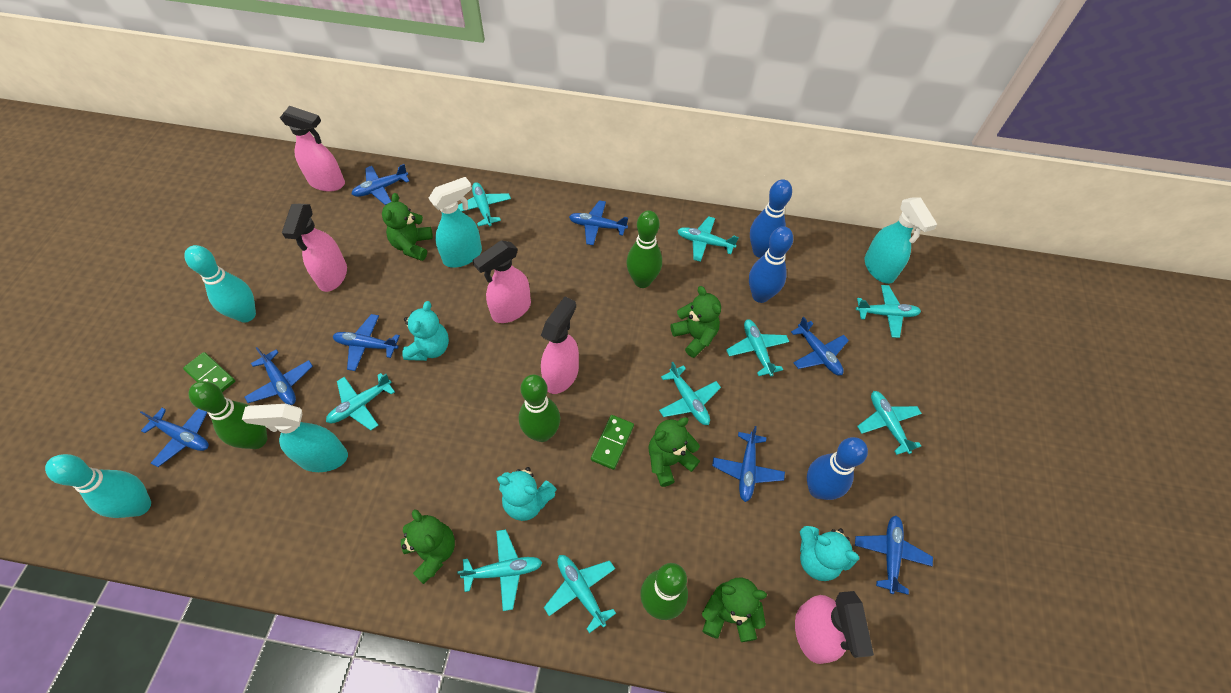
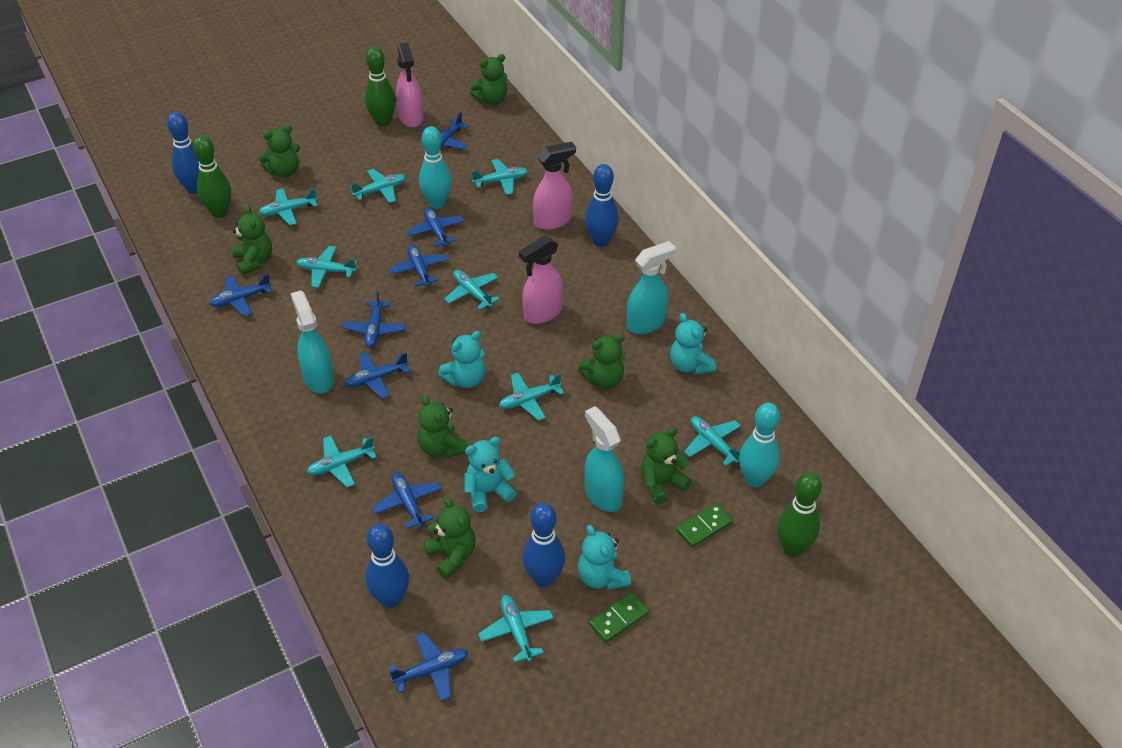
blue bowling pin: 3 -> 4
green bowling pin: 4 -> 3
green teddy bear: 5 -> 7
pink spray bottle: 5 -> 3
turquoise teddy bear: 3 -> 4

